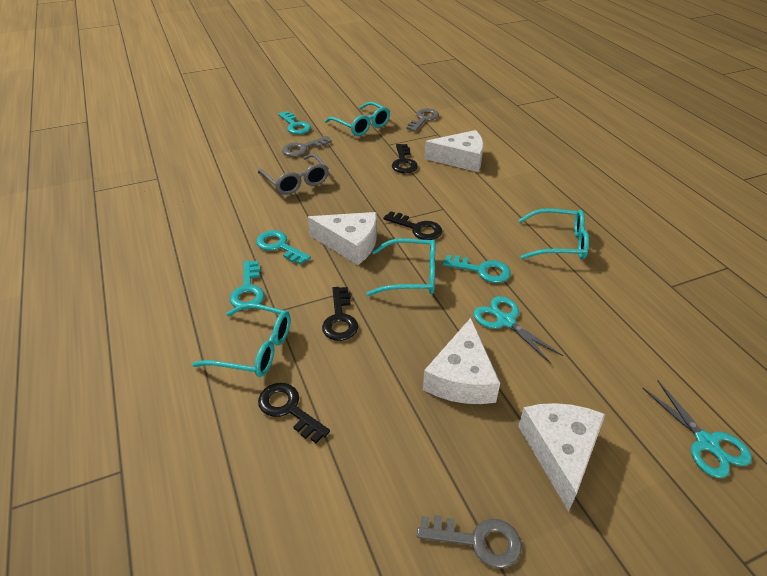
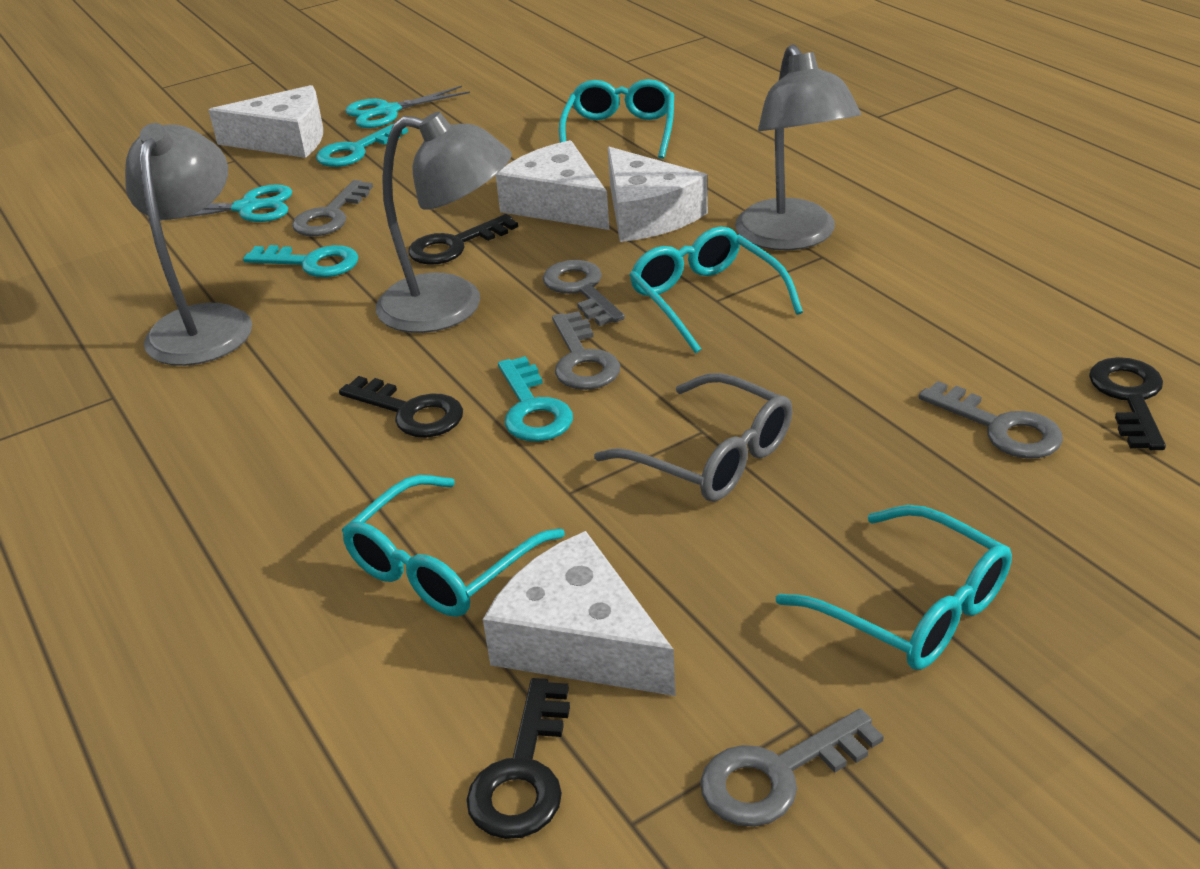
grey key: 3 -> 5
grey lamp: 0 -> 3
turquoise key: 4 -> 3

